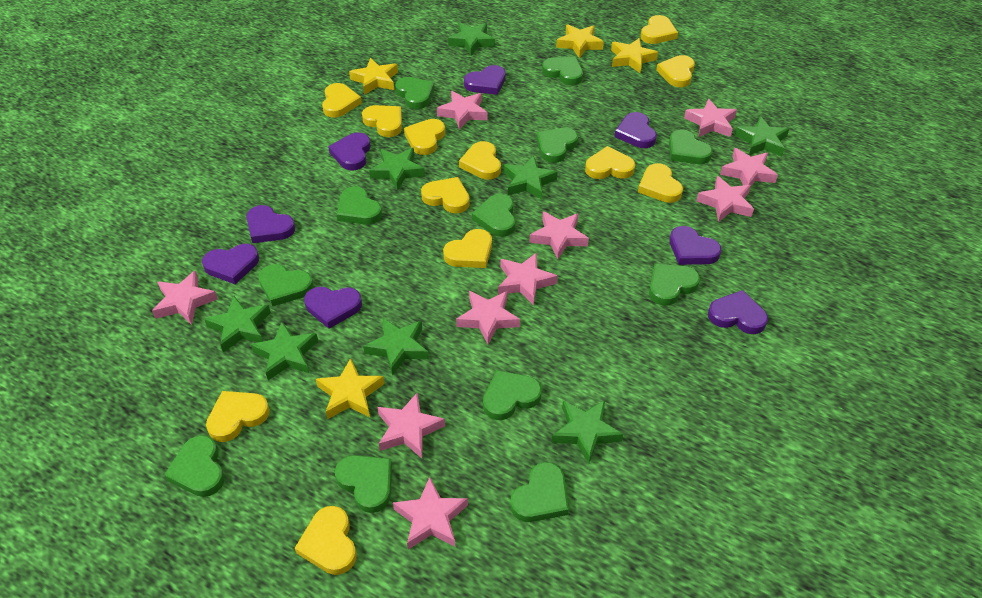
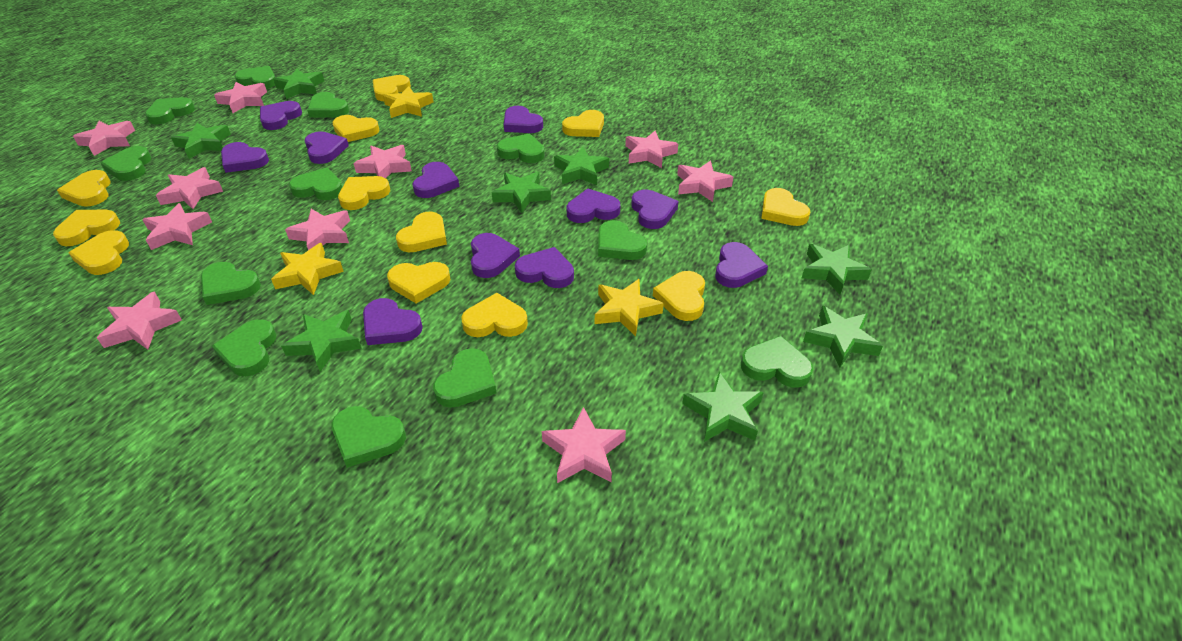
purple heart: 8 -> 11
yellow star: 4 -> 3

